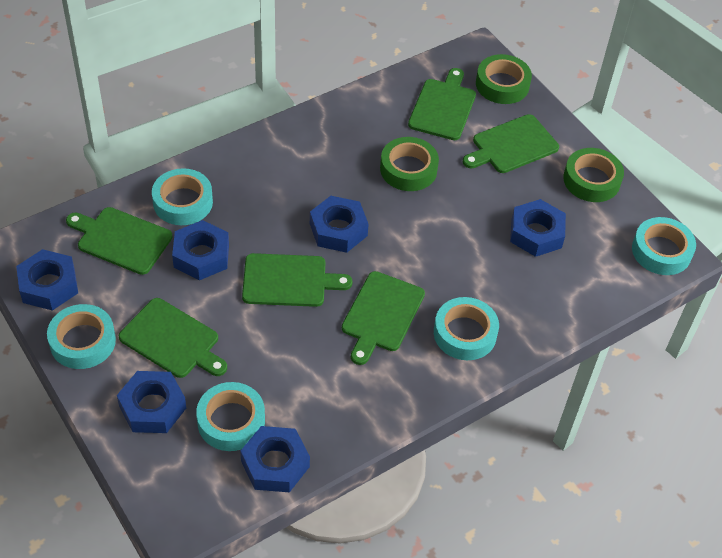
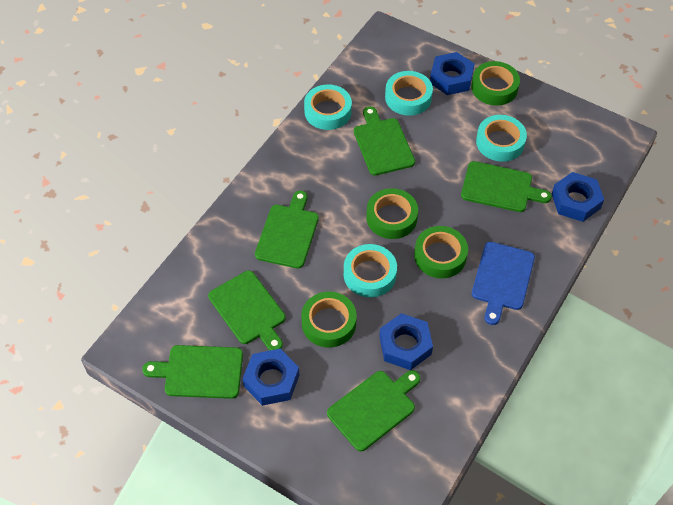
blue cutting board: 0 -> 1
blue nut: 6 -> 4
green tape: 3 -> 4
turquoise tape: 5 -> 4

